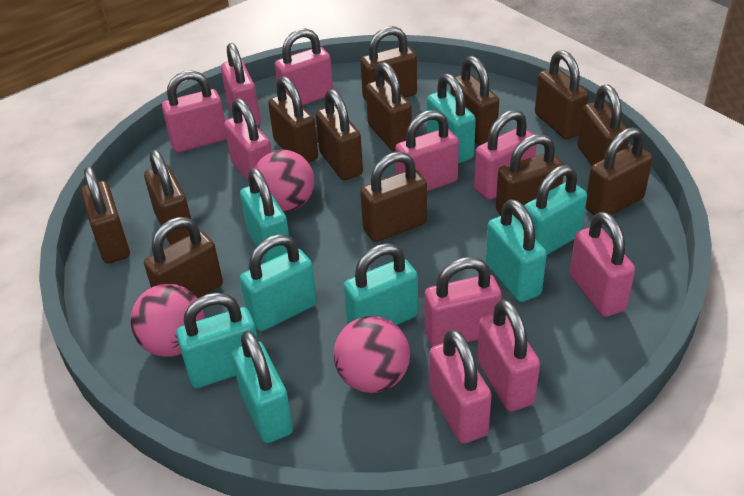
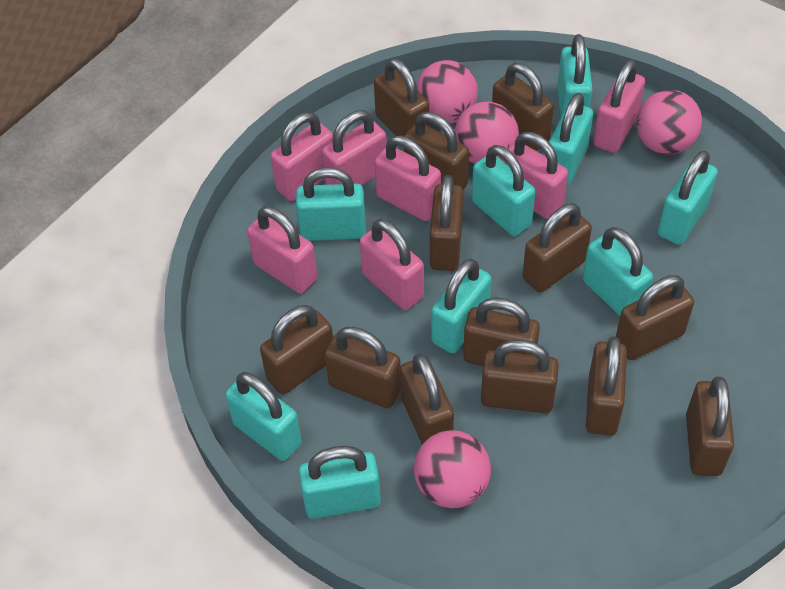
pink ball: 3 -> 4
pink padlock: 10 -> 7
turquoise padlock: 8 -> 9

